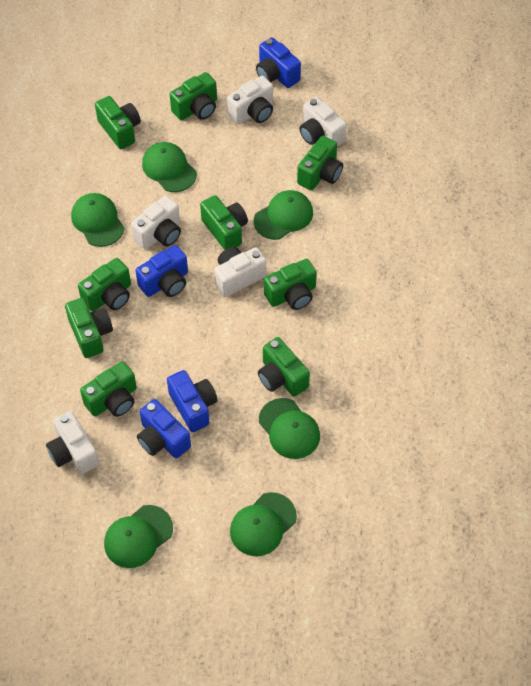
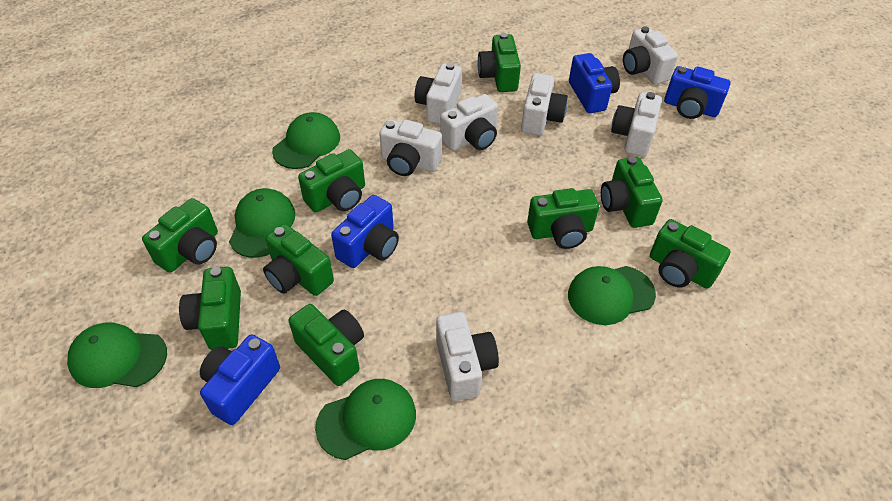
green cap: 6 -> 5
white camera: 5 -> 7

